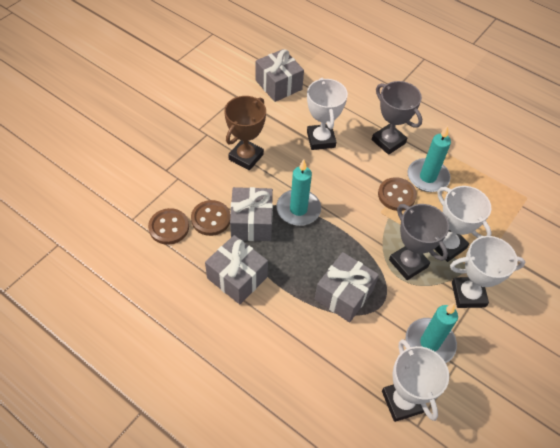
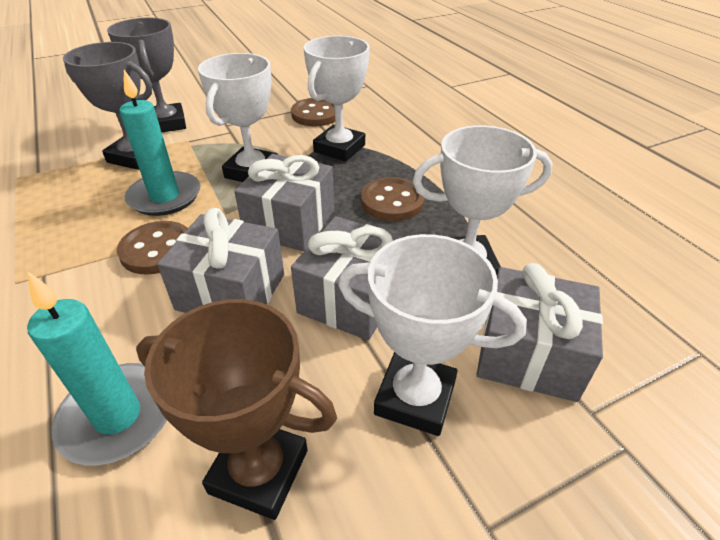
turquoise candle: 3 -> 2

